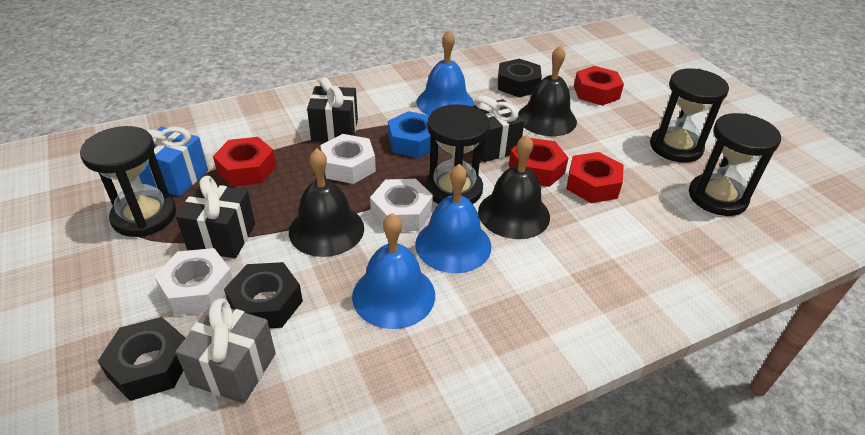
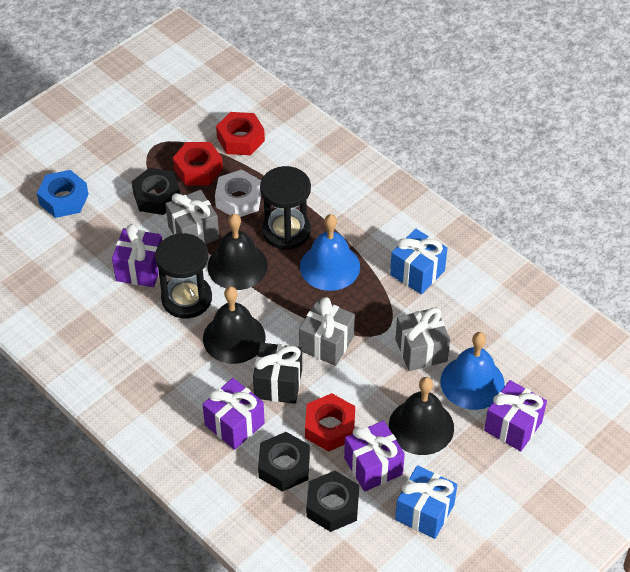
black gift: 3 -> 1
black hourglass: 4 -> 2
blue bell: 3 -> 2
blue gift: 1 -> 2
grey gift: 1 -> 3
purple gift: 0 -> 4
red nut: 4 -> 3
white nut: 3 -> 1

